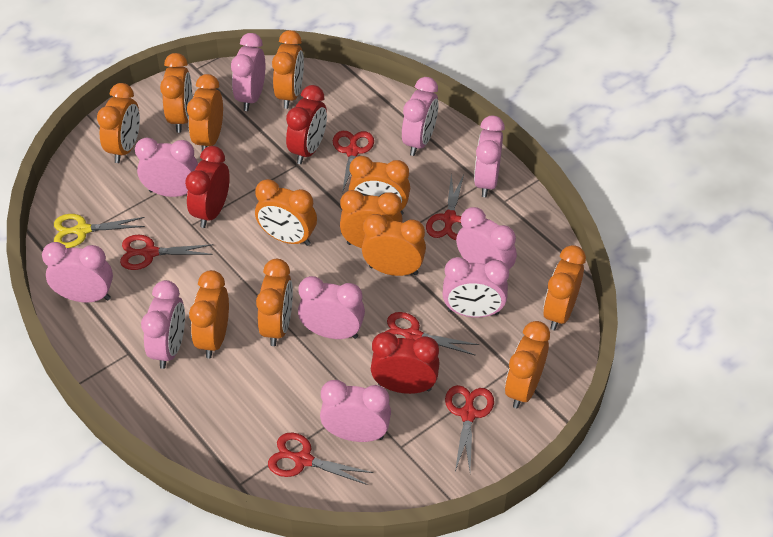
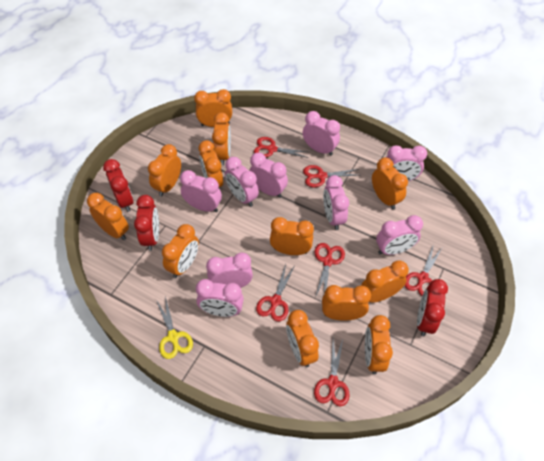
pink clock: 10 -> 9

